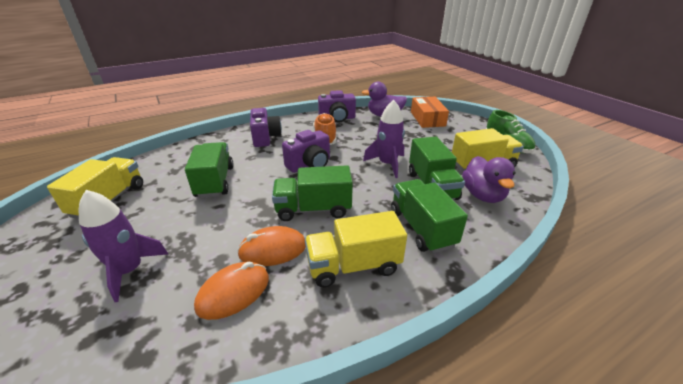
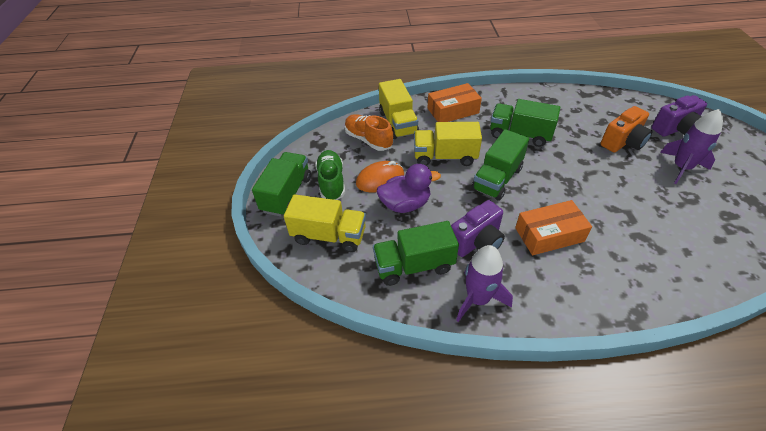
orange box: 1 -> 2
orange camera: 0 -> 1
orange mouse: 2 -> 1
purple camera: 3 -> 2
purple duck: 2 -> 1

